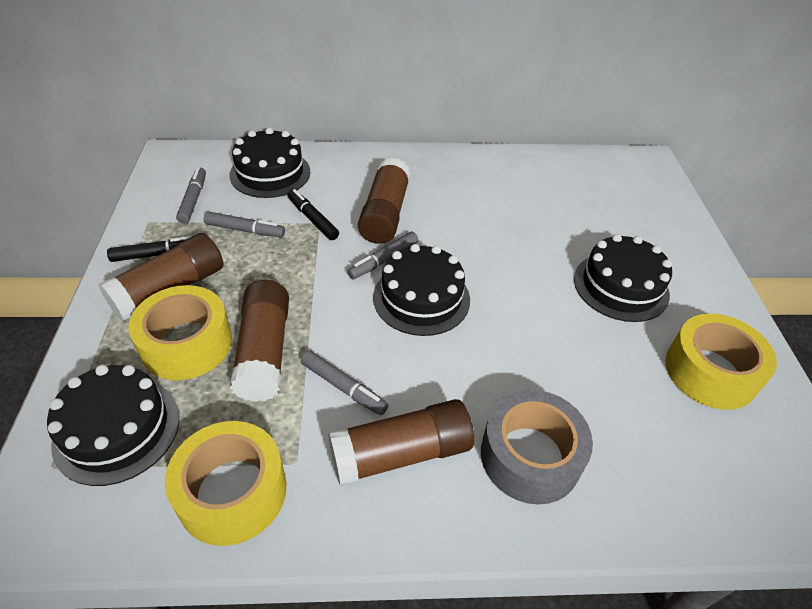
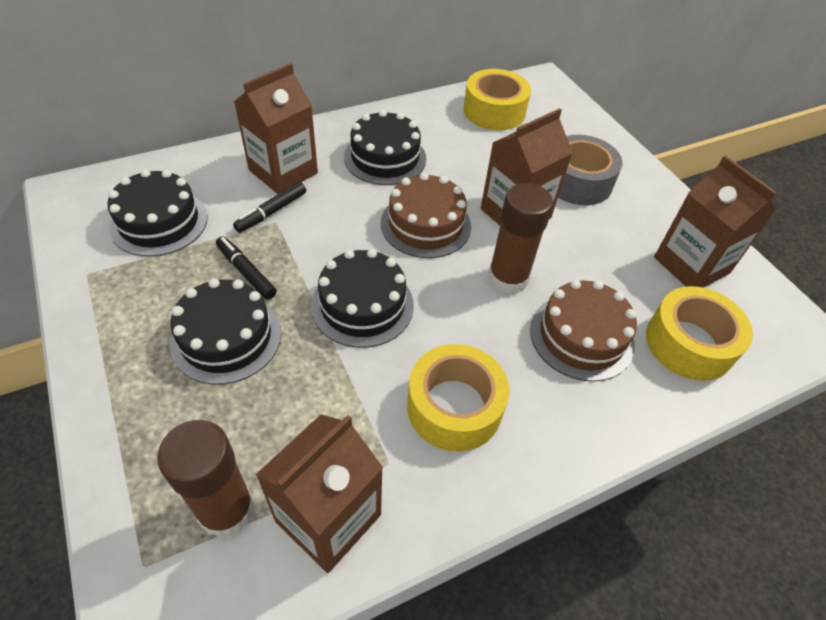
brown cake: 0 -> 2
brown carton: 0 -> 4
brown glue stick: 4 -> 2
grey marker: 4 -> 0

